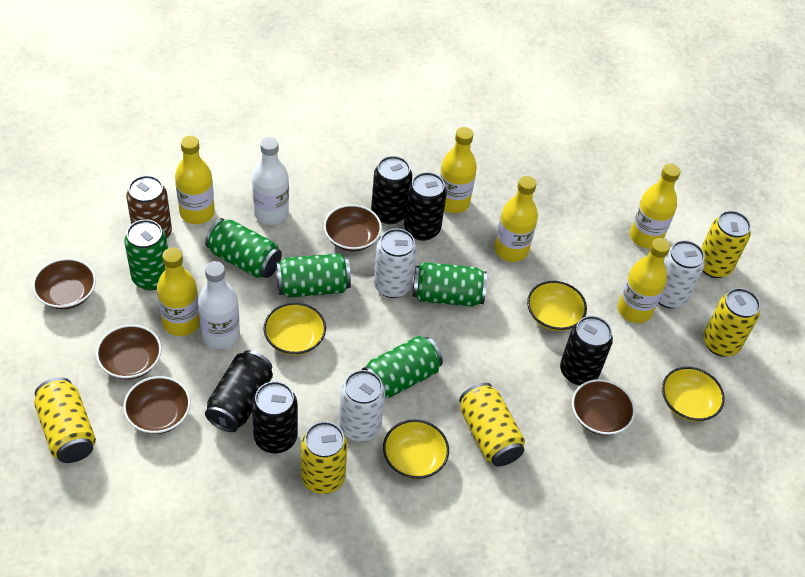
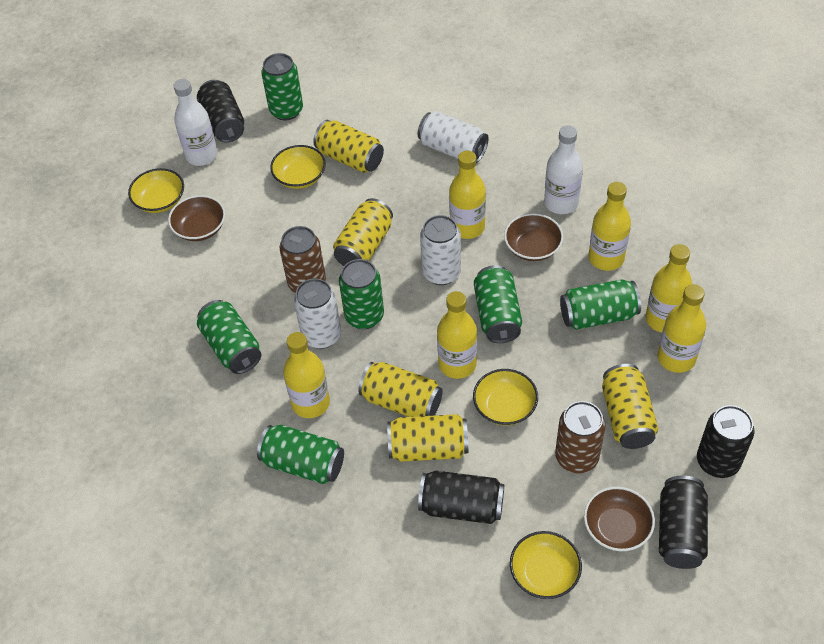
black can: 5 -> 4
brown bowl: 5 -> 3
brown can: 1 -> 2
green can: 5 -> 6

